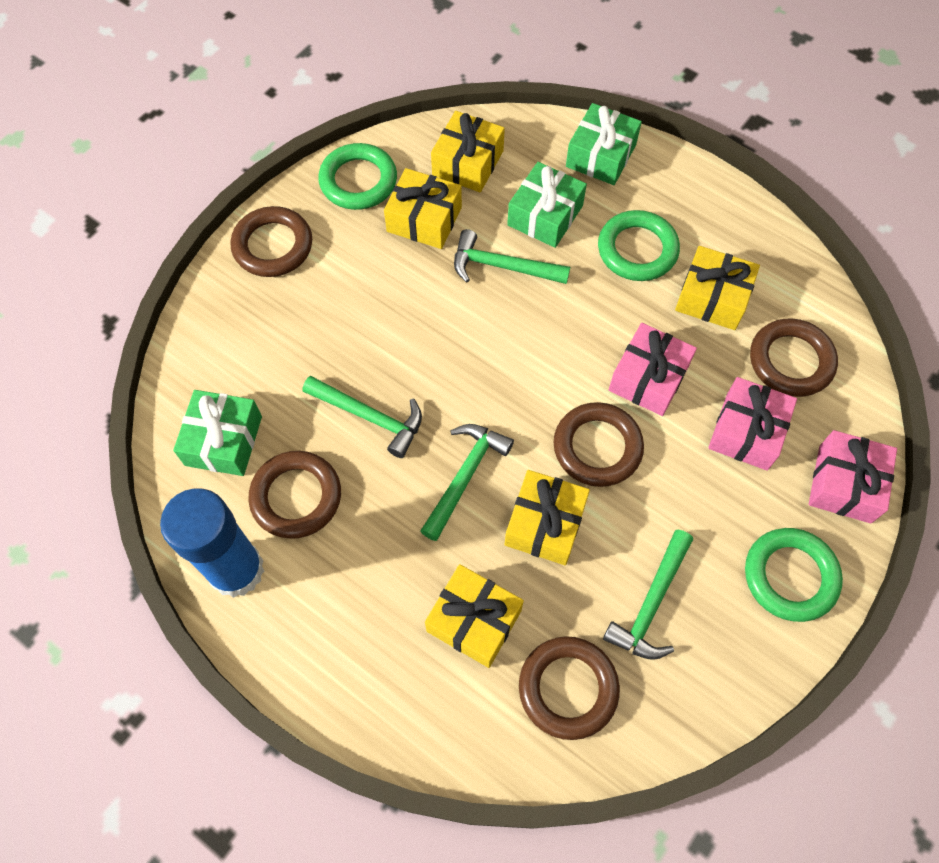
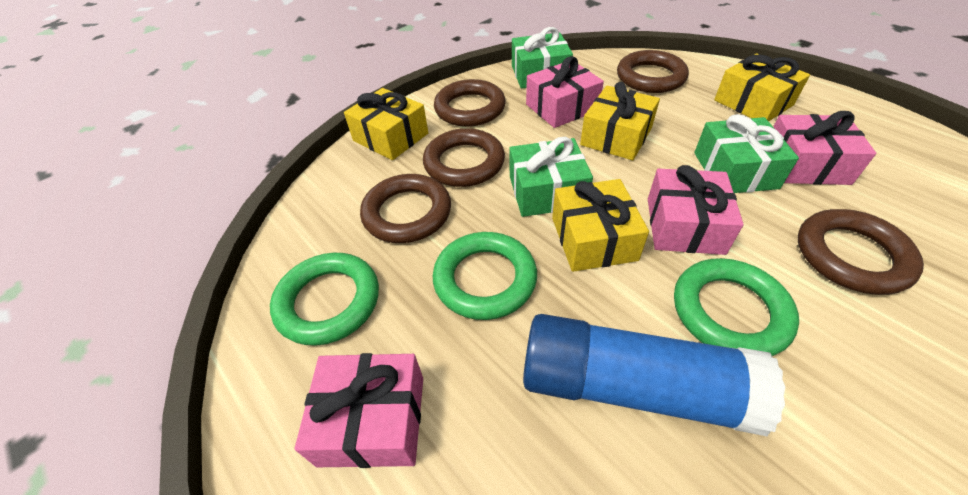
green hammer: 4 -> 0
pink gift: 3 -> 4
yellow gift: 5 -> 4

